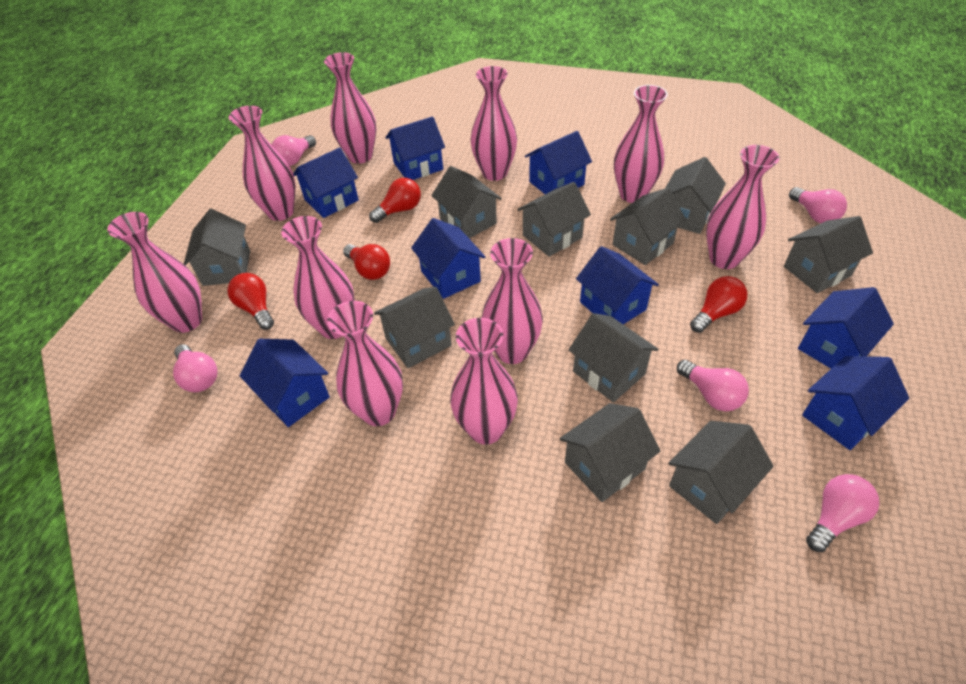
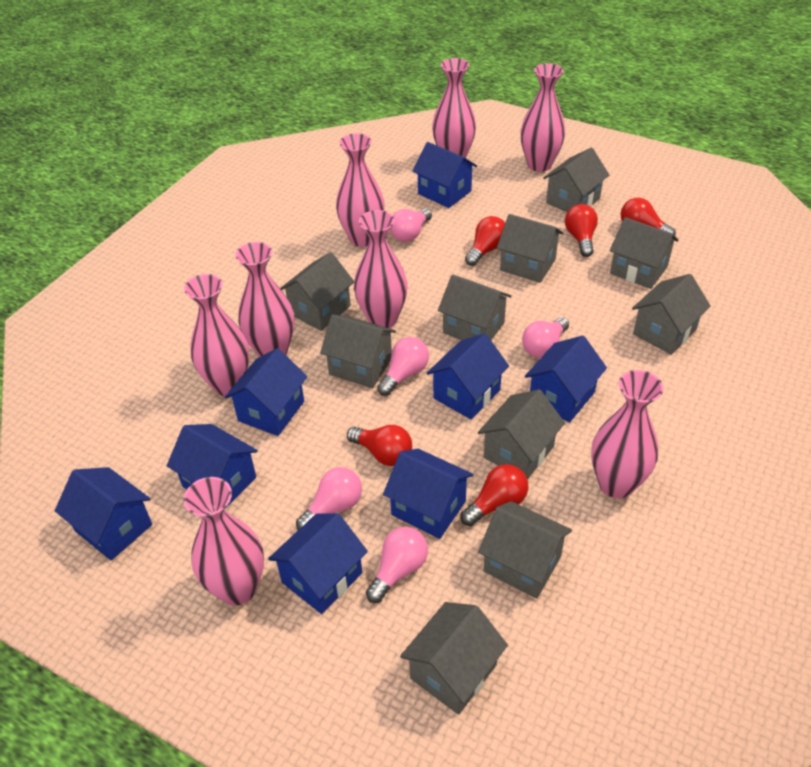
pink vase: 10 -> 8
red light bulb: 4 -> 5

